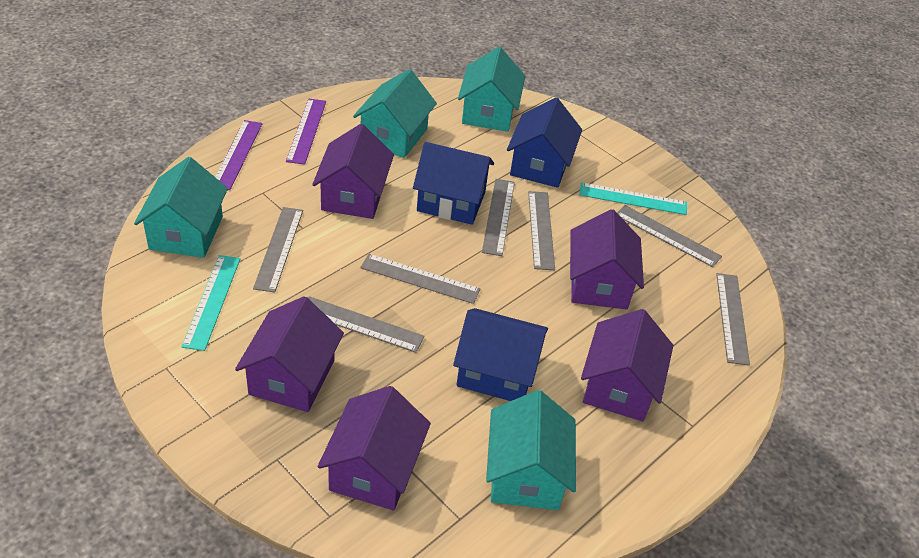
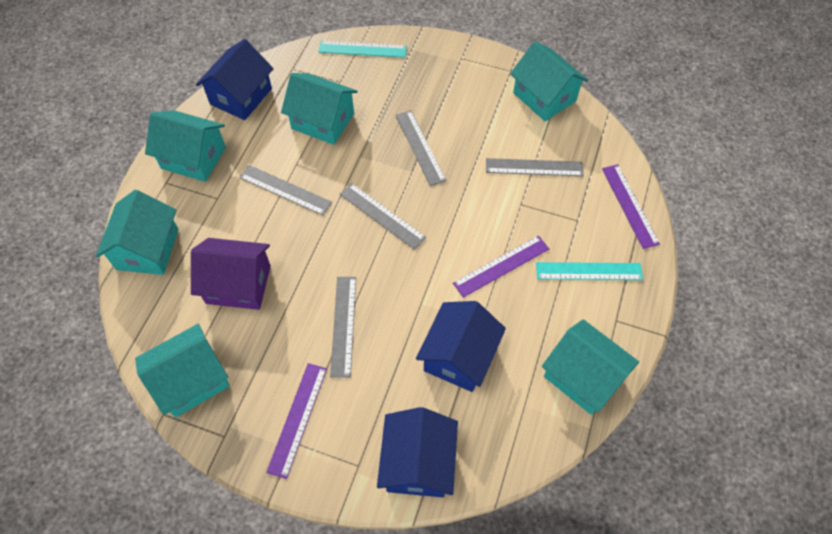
grey ruler: 7 -> 5
purple house: 5 -> 1
purple ruler: 2 -> 3
turquoise house: 4 -> 6

